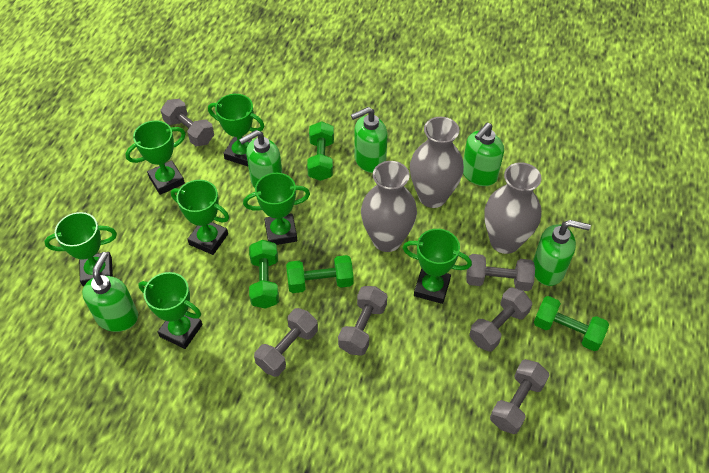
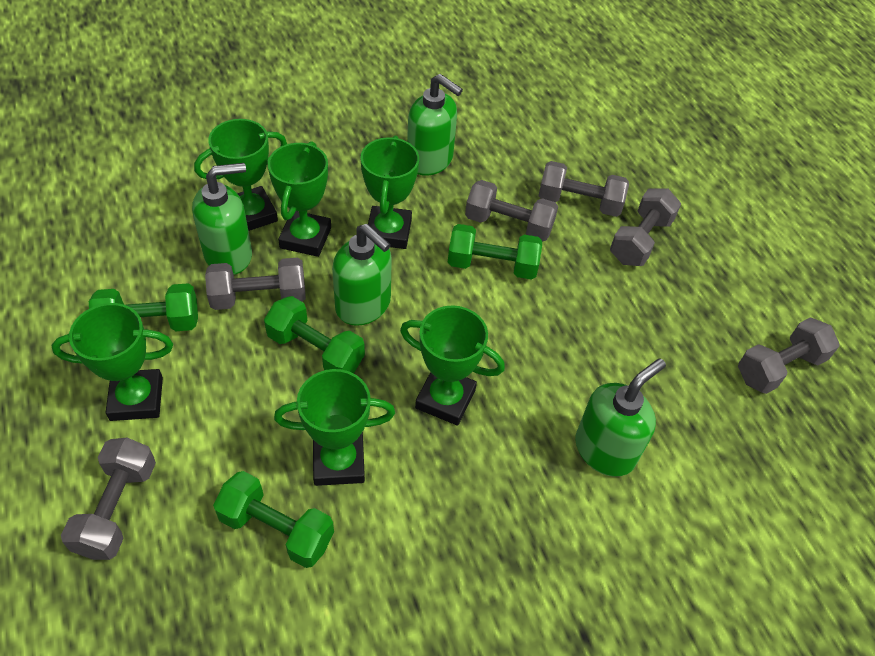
green soap dispenser: 5 -> 4
green trophy: 7 -> 6
grey vase: 3 -> 0

